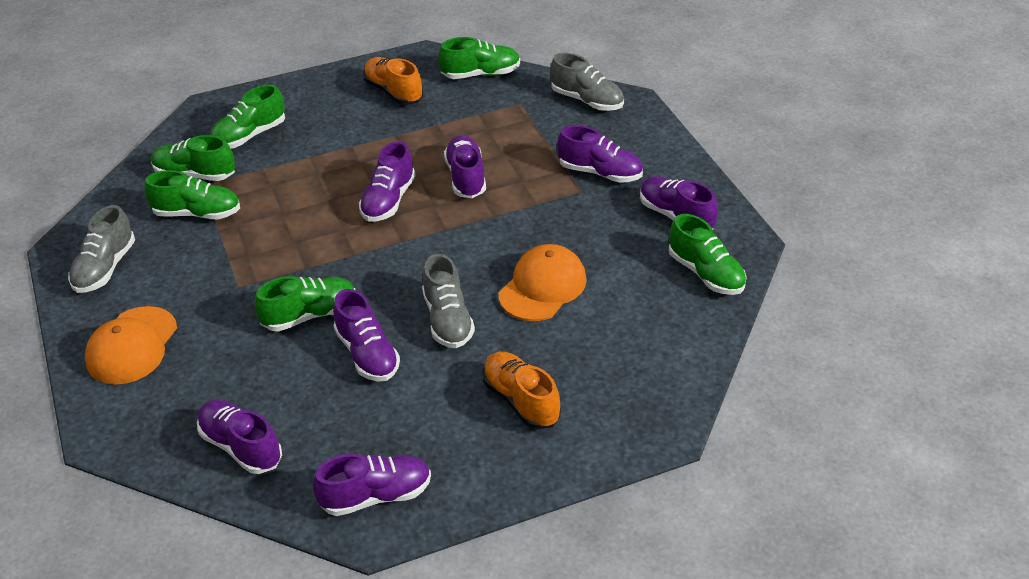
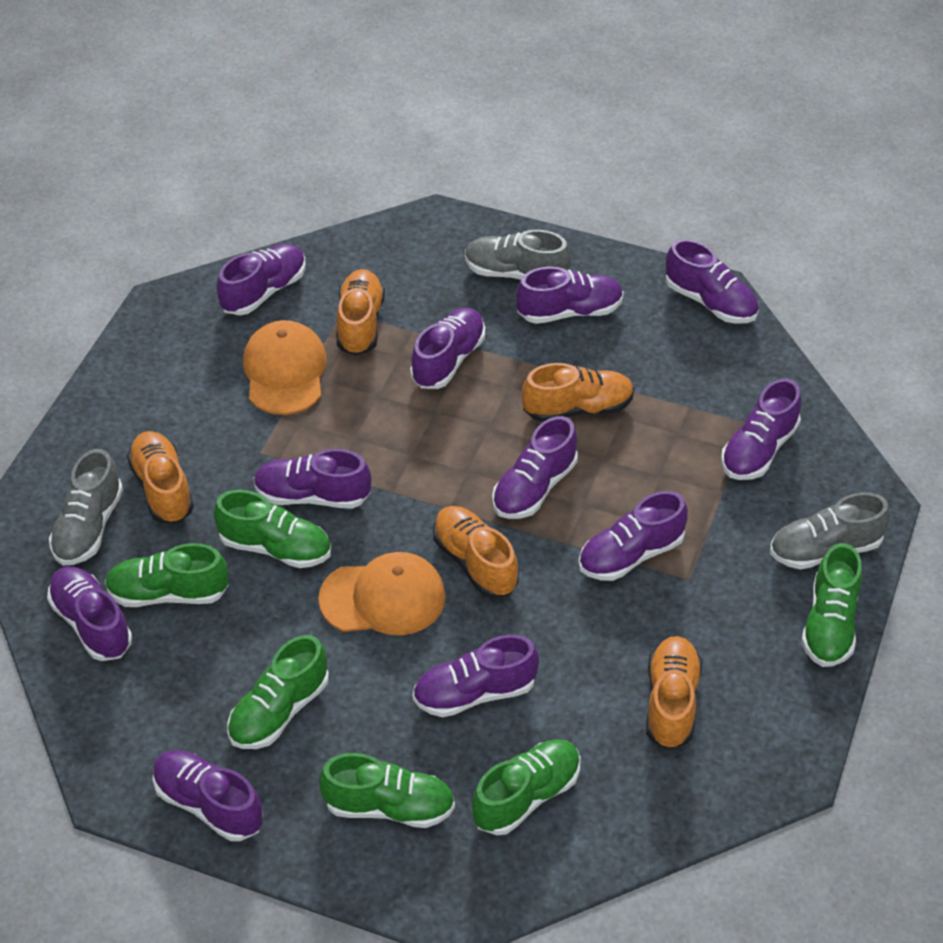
orange shoe: 2 -> 5
purple shoe: 7 -> 11

